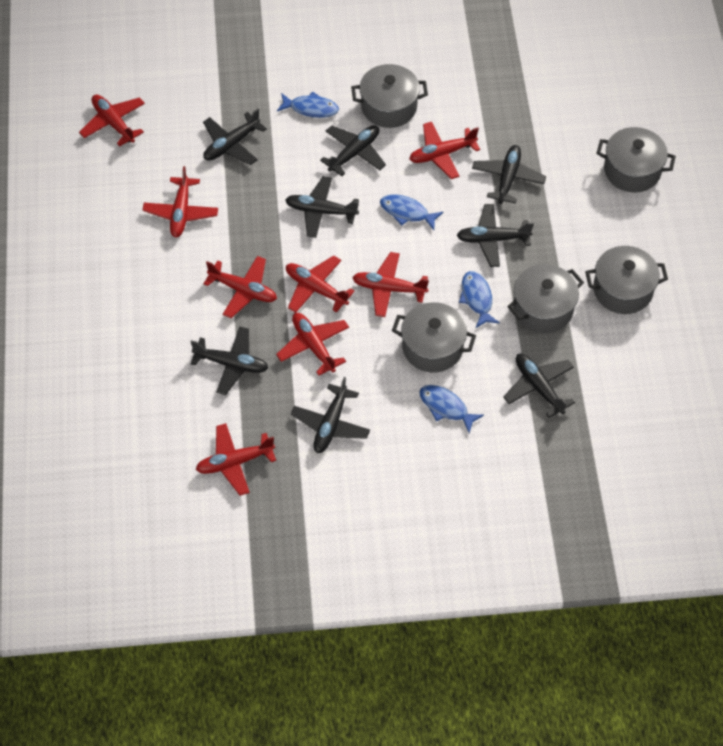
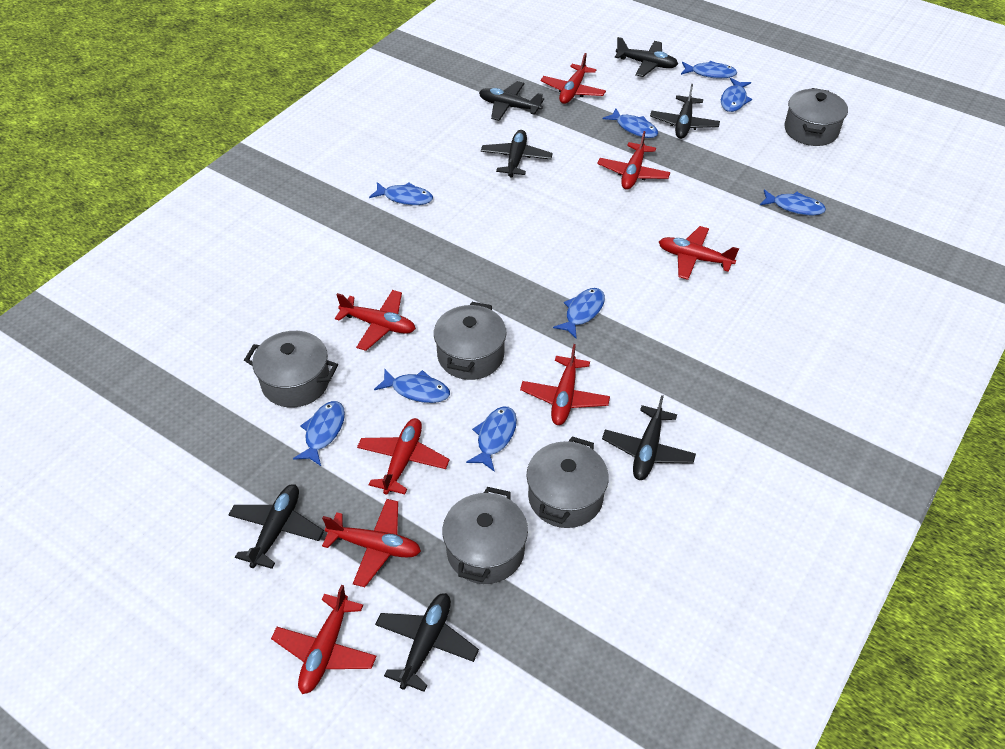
black plane: 8 -> 7
blue fish: 4 -> 9

